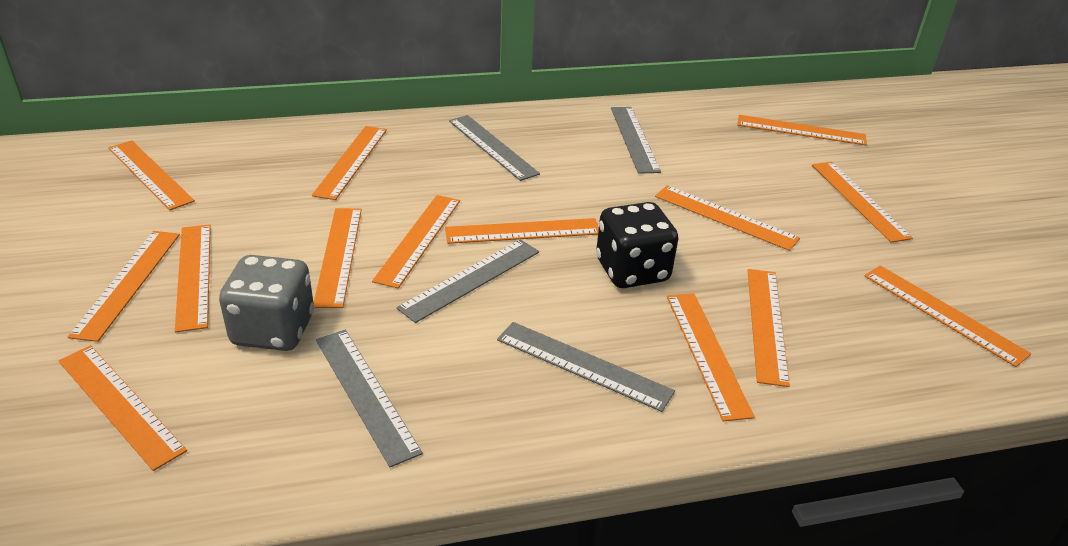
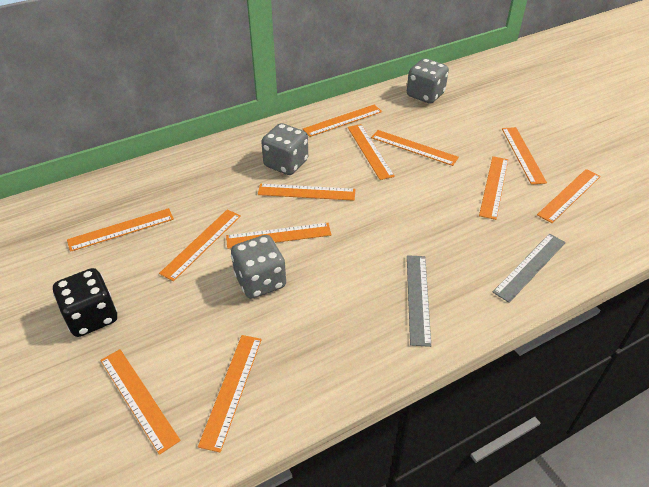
grey dice: 1 -> 3
grey ruler: 5 -> 2
orange ruler: 14 -> 12

